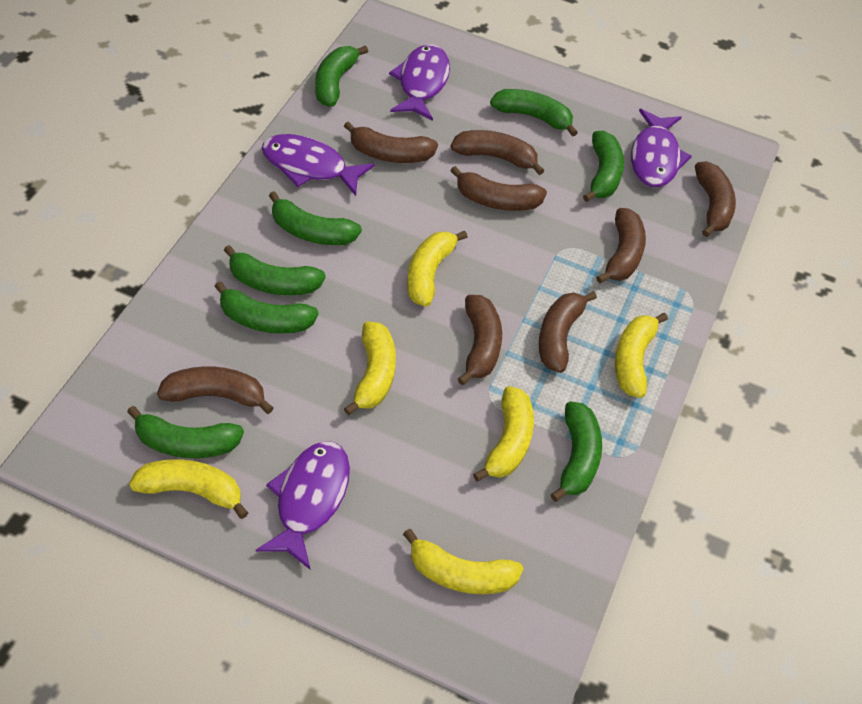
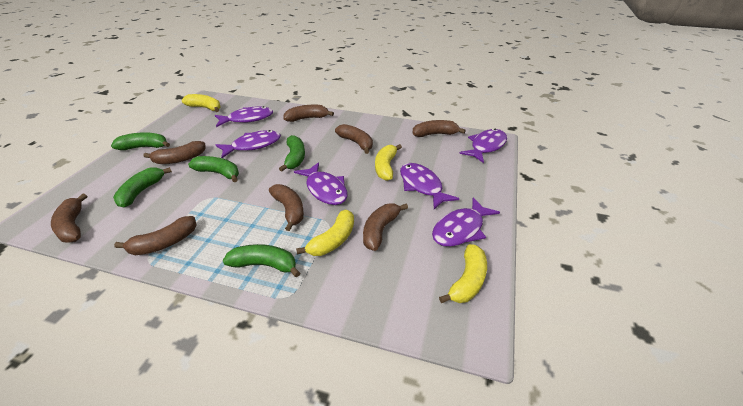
green banana: 8 -> 5
purple fish: 4 -> 6
yellow banana: 6 -> 4

